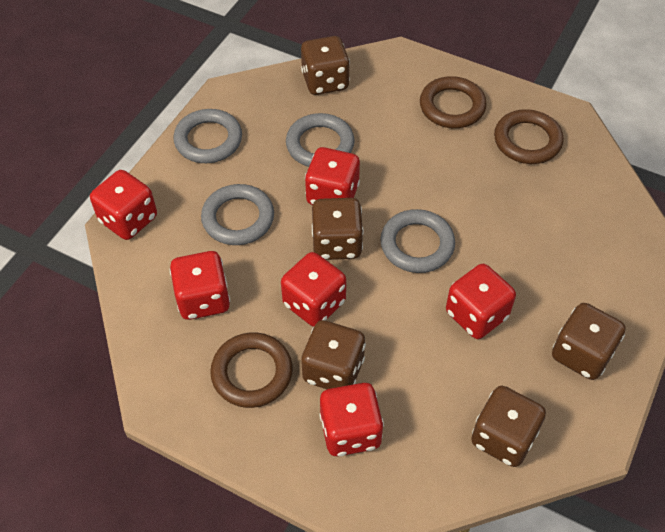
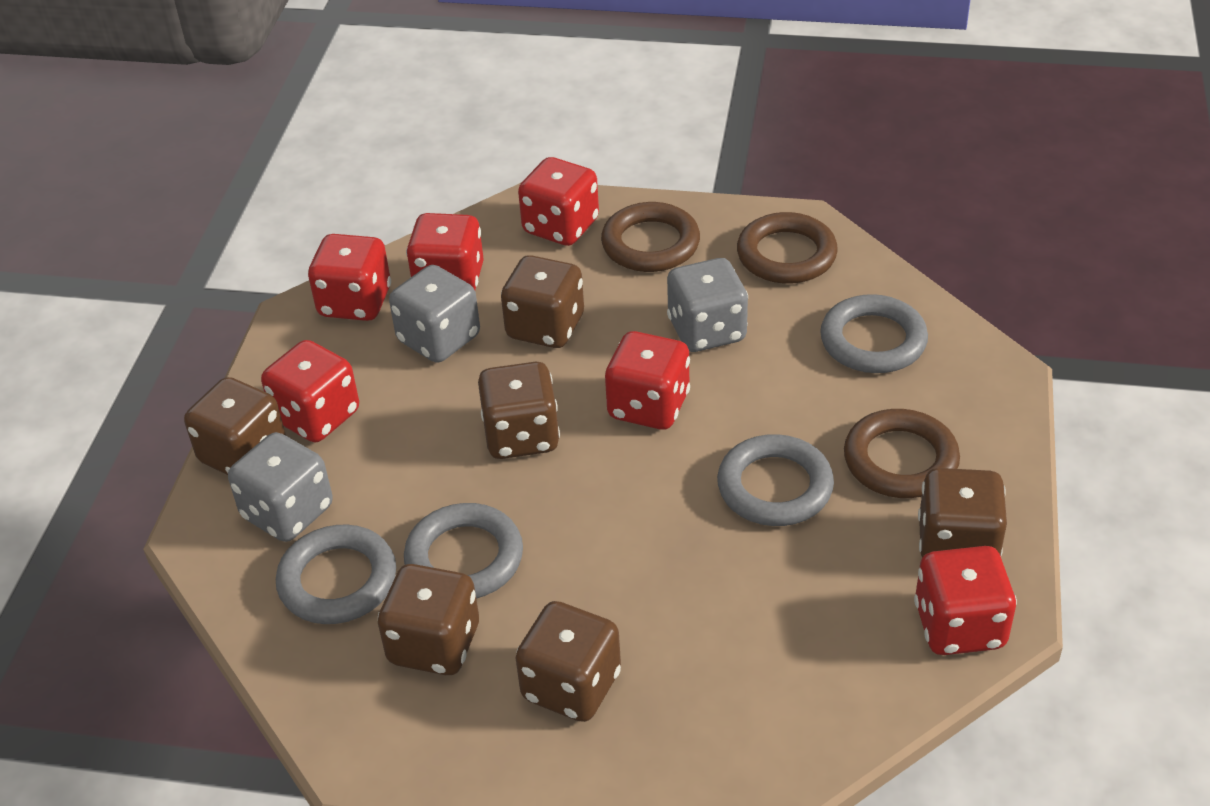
brown dice: 5 -> 6
grey dice: 0 -> 3

